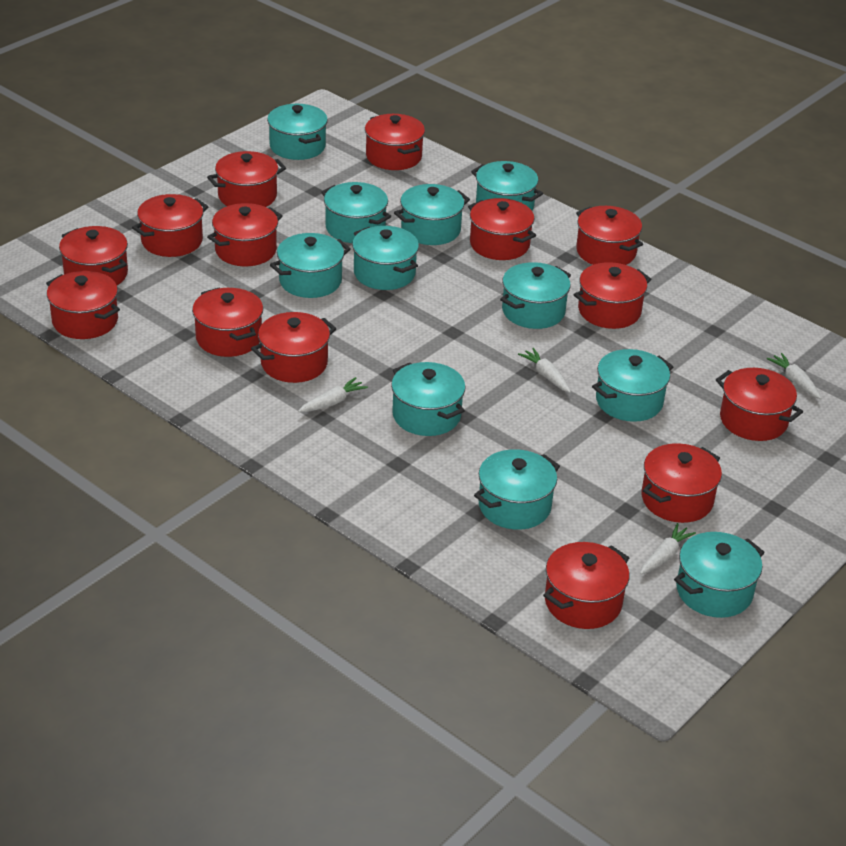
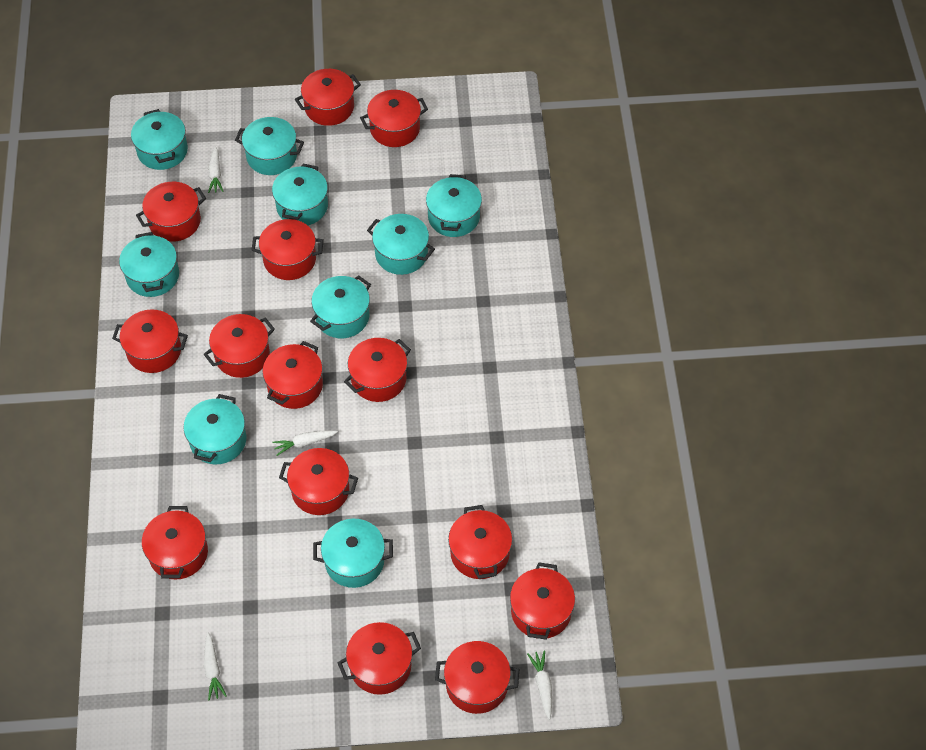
turquoise pot: 11 -> 9

